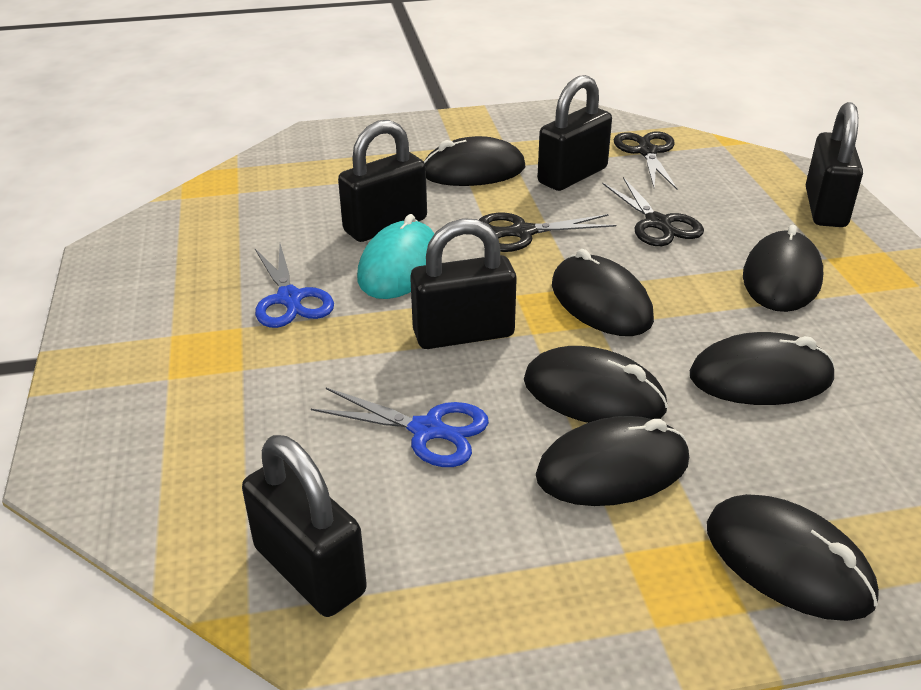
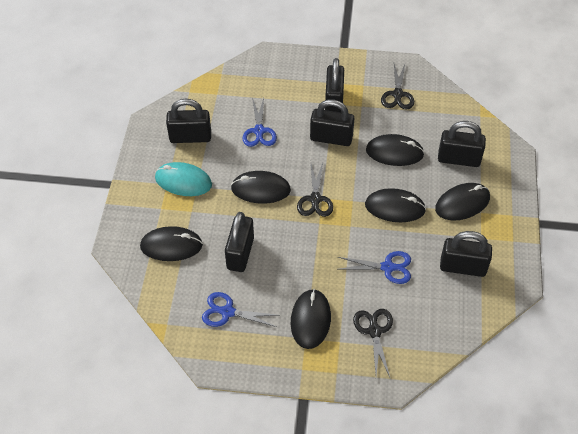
black mouse: 7 -> 6
black padlock: 5 -> 6
blue scissors: 2 -> 3

